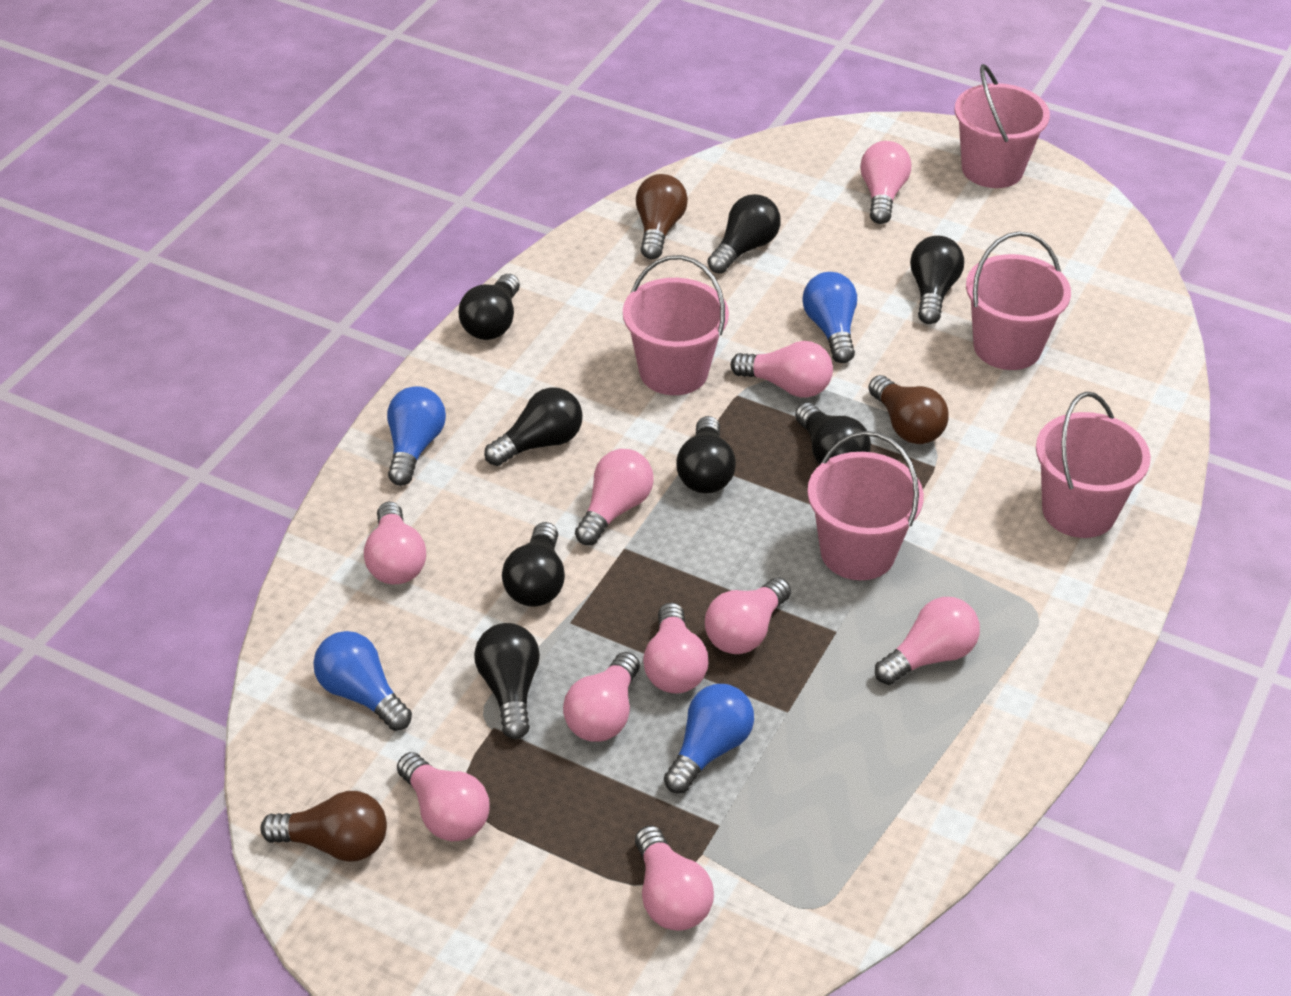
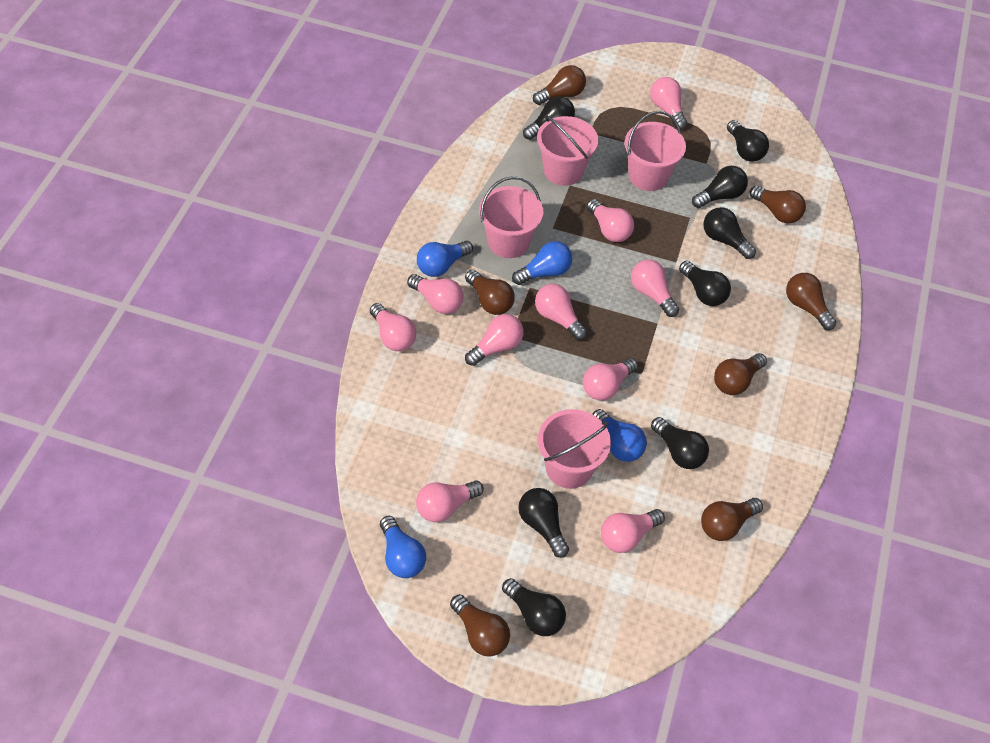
brown light bulb: 3 -> 7
pink bucket: 5 -> 4

